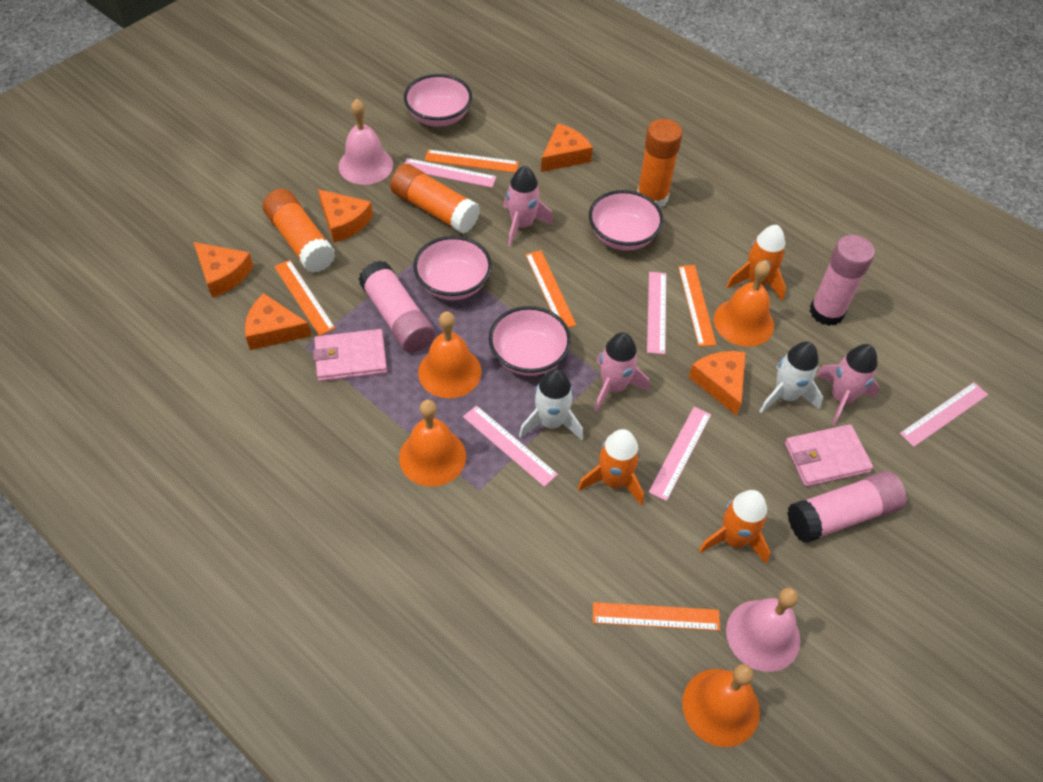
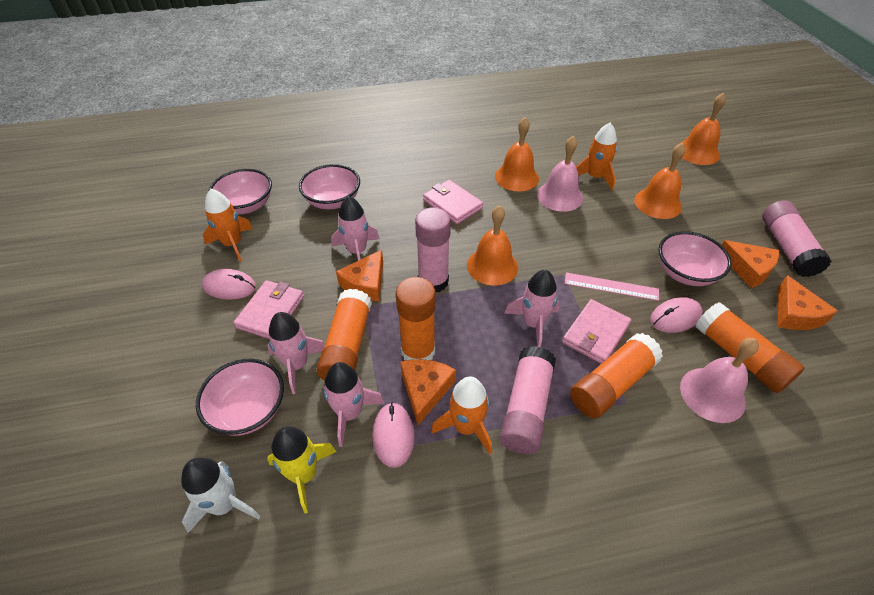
orange cheese: 5 -> 4
orange glue stick: 3 -> 4
orange ruler: 5 -> 0
pink mouse: 0 -> 3
pink rocket: 3 -> 4
pink ruler: 5 -> 1
pink wallet: 2 -> 3
white rocket: 2 -> 1
yellow rocket: 0 -> 1

